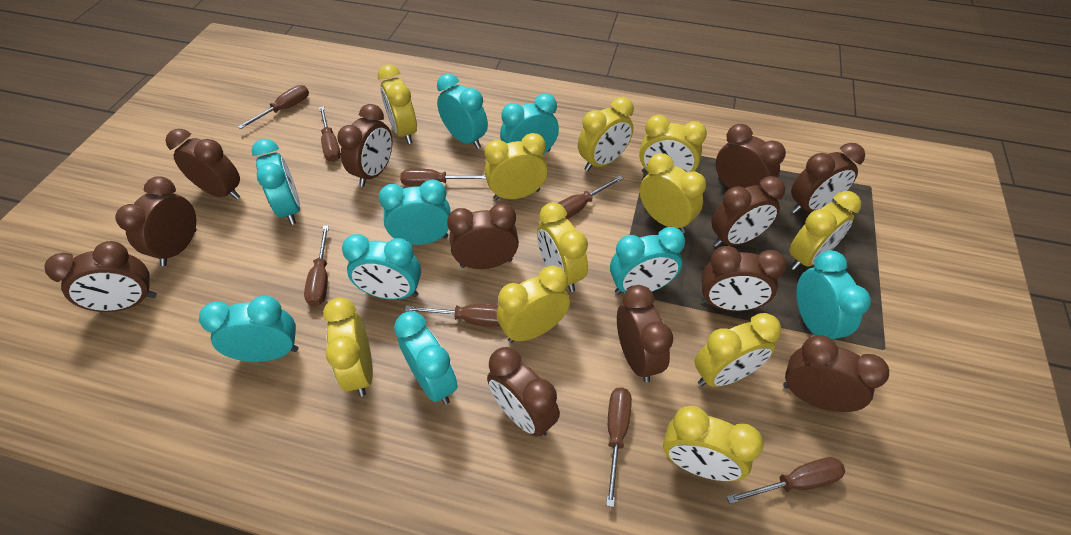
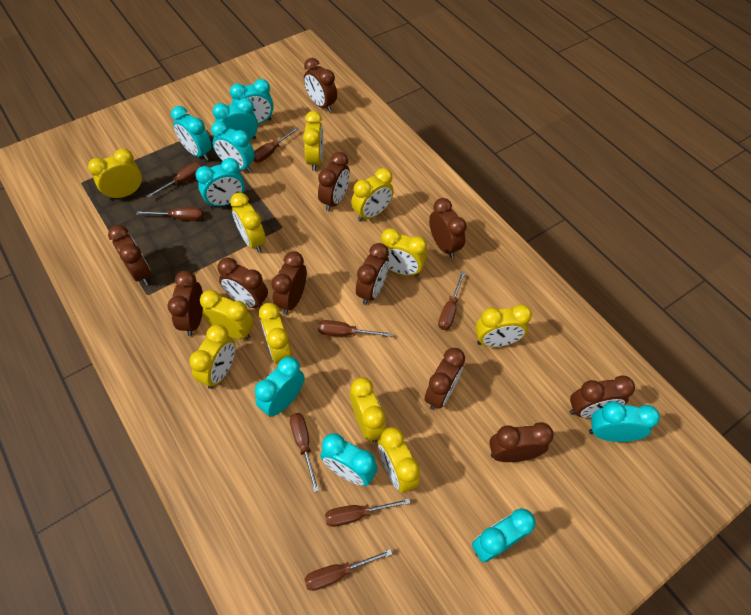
brown clock: 12 -> 11

